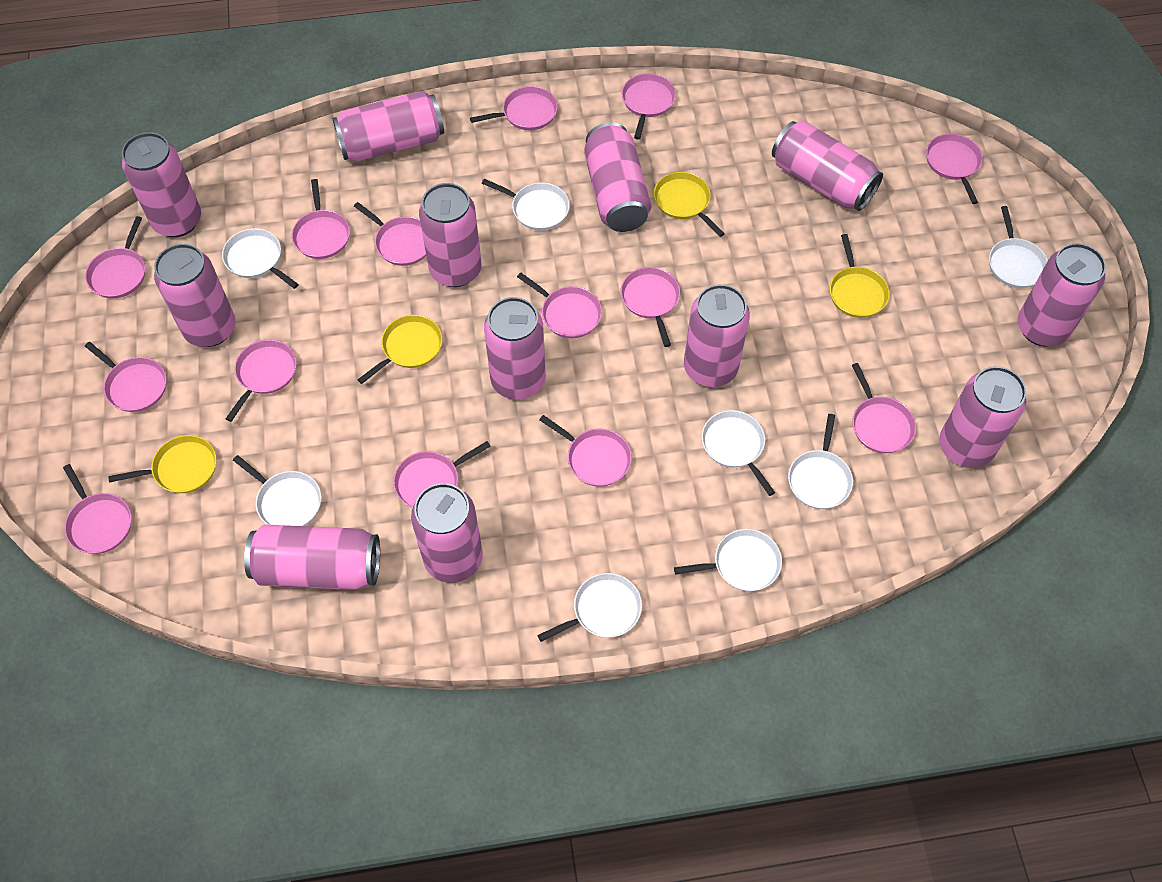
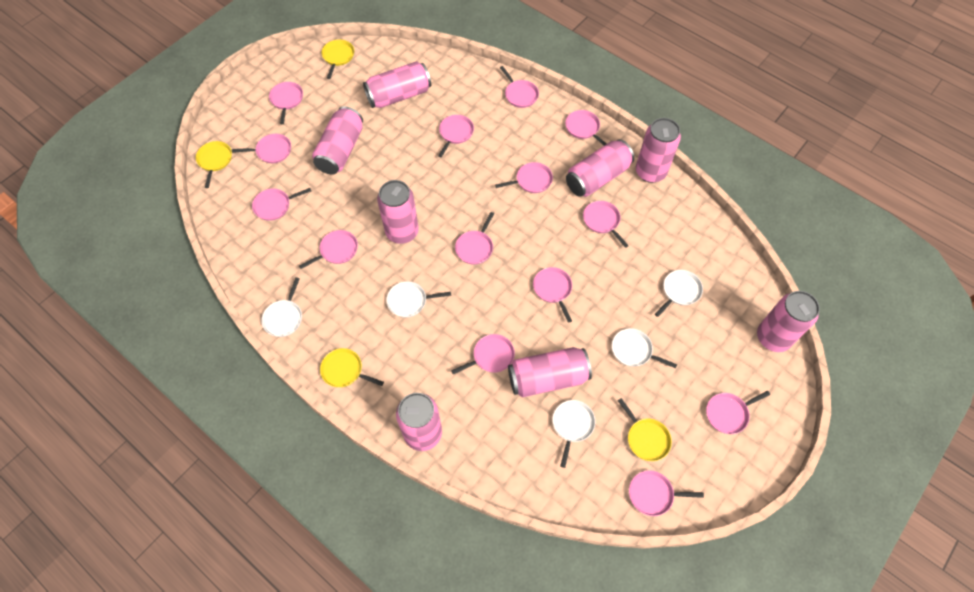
pink can: 12 -> 8
white pan: 8 -> 5

